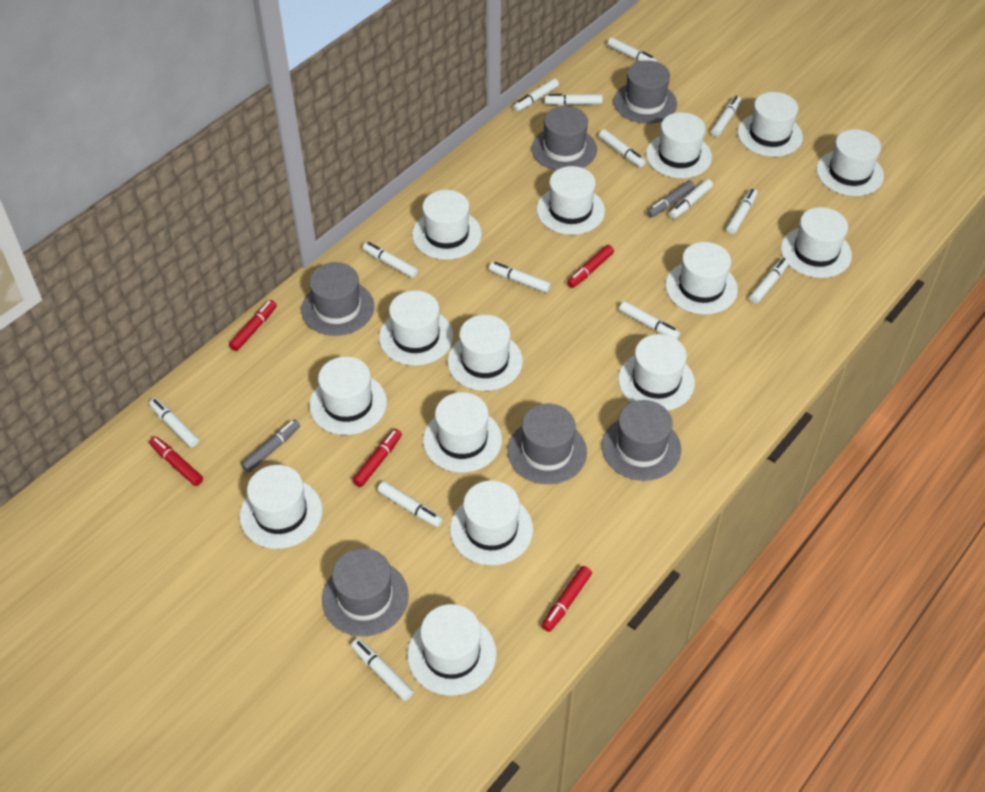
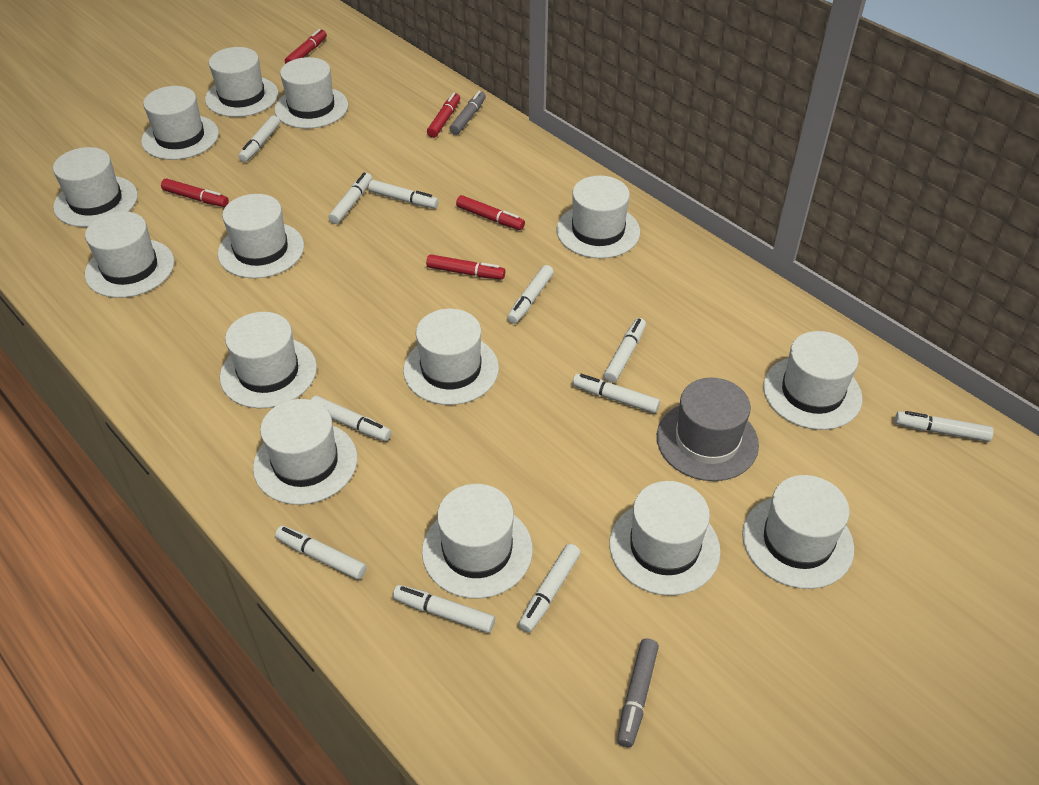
grey hat: 6 -> 1
white hat: 15 -> 14
white marker: 14 -> 11

